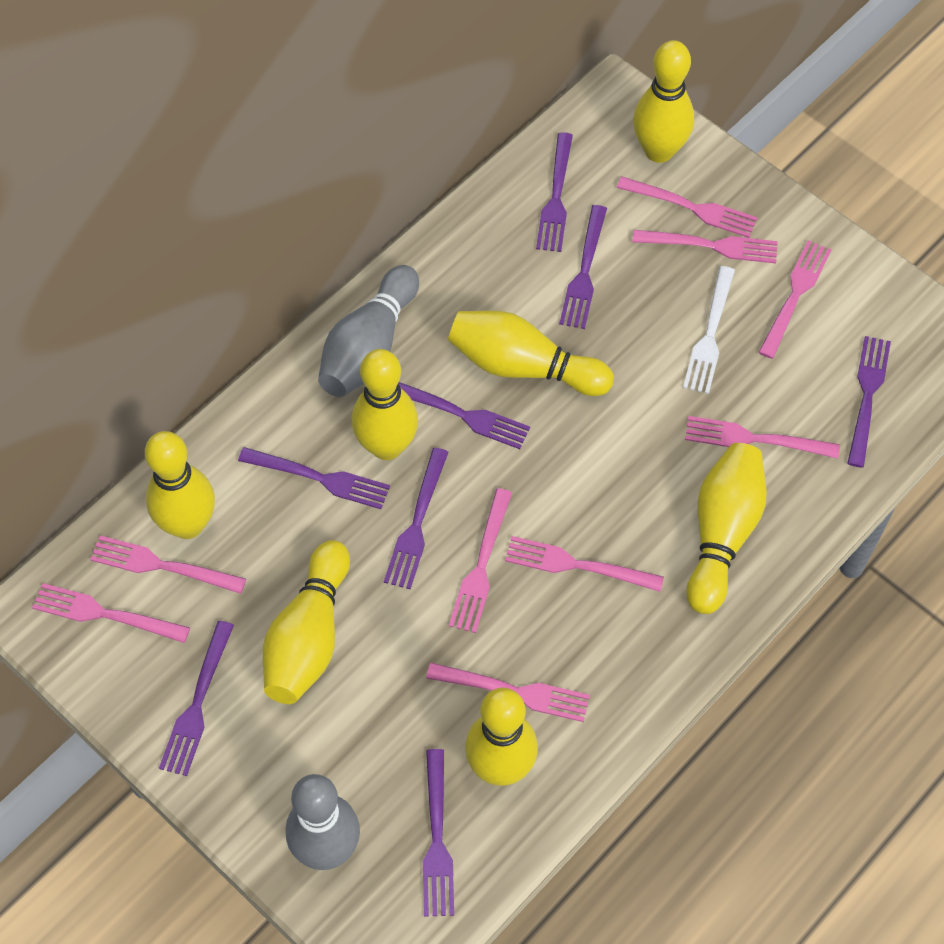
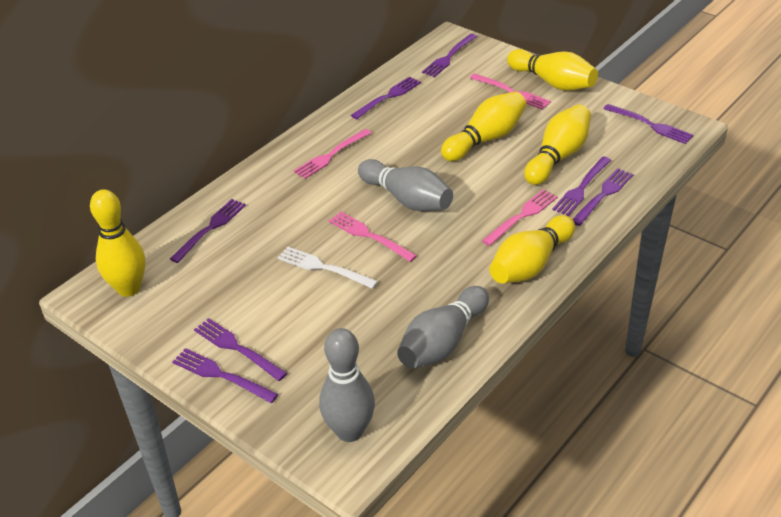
grey bowling pin: 2 -> 3
pink fork: 9 -> 4
yellow bowling pin: 7 -> 5

